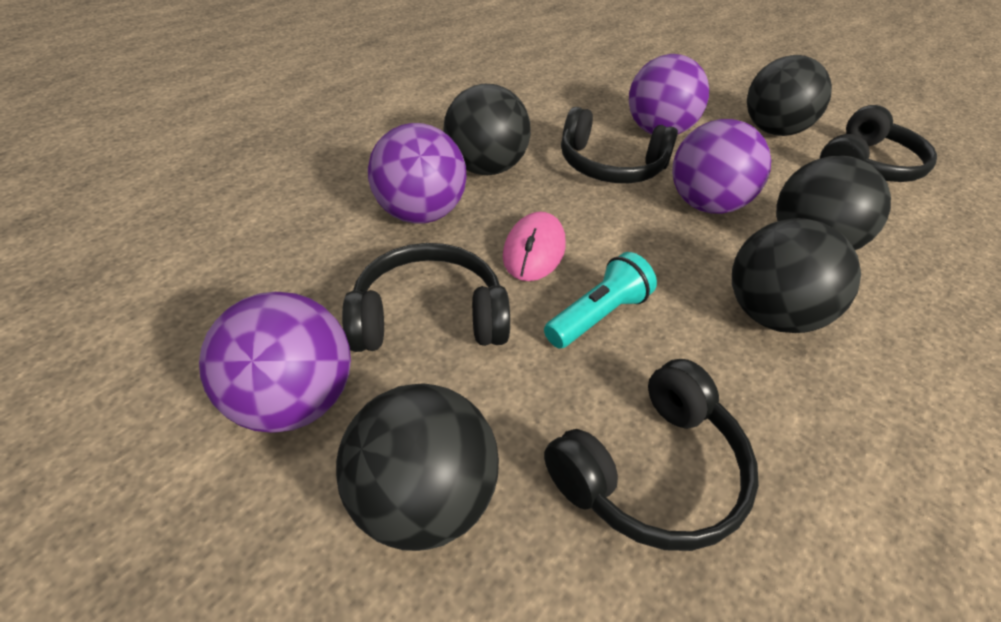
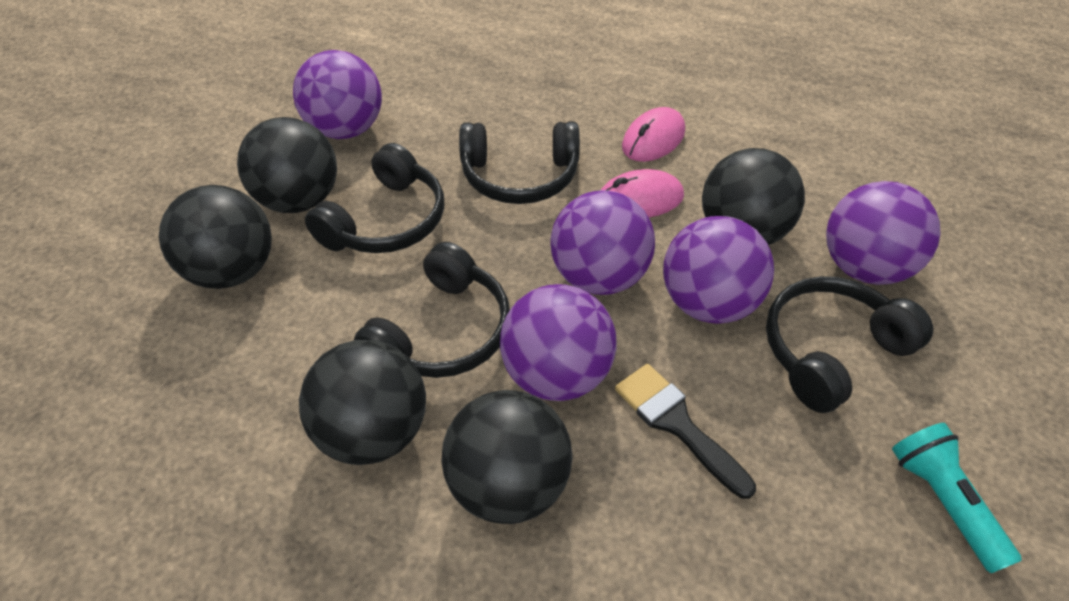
black brush: 0 -> 1
pink mouse: 1 -> 2
purple ball: 4 -> 5

